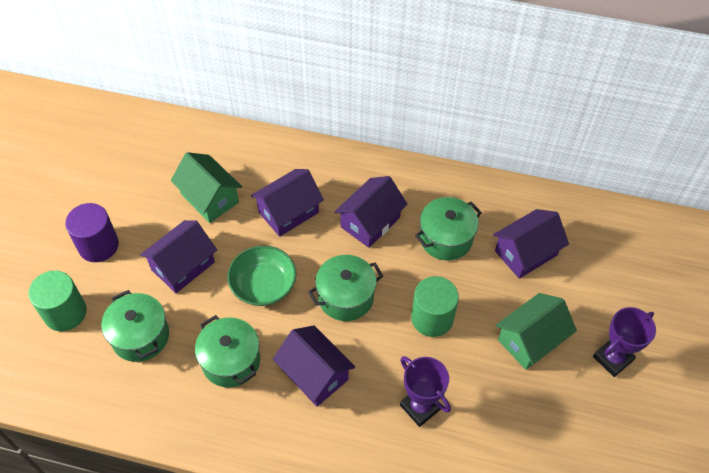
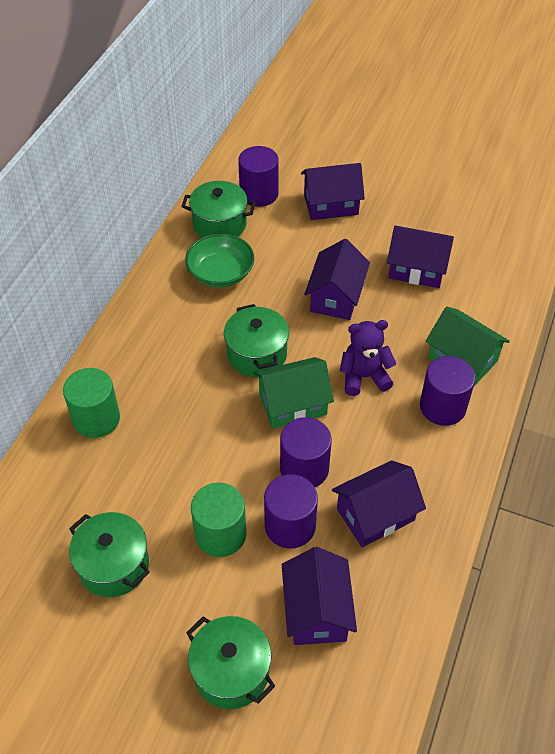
purple cylinder: 1 -> 4
purple teddy bear: 0 -> 1
purple trophy: 2 -> 0

